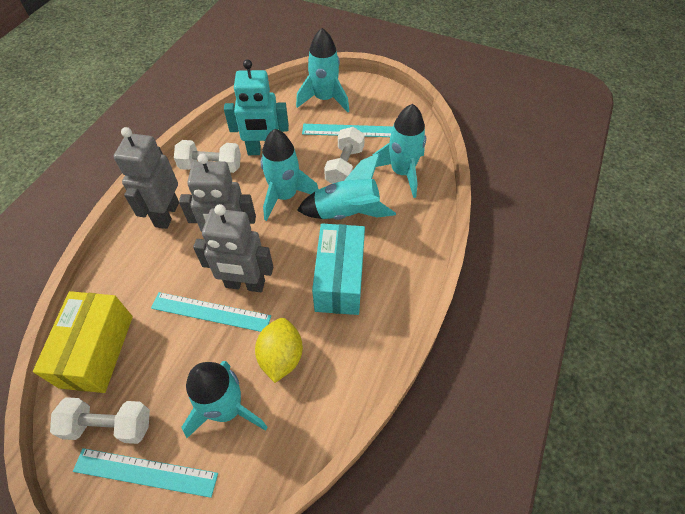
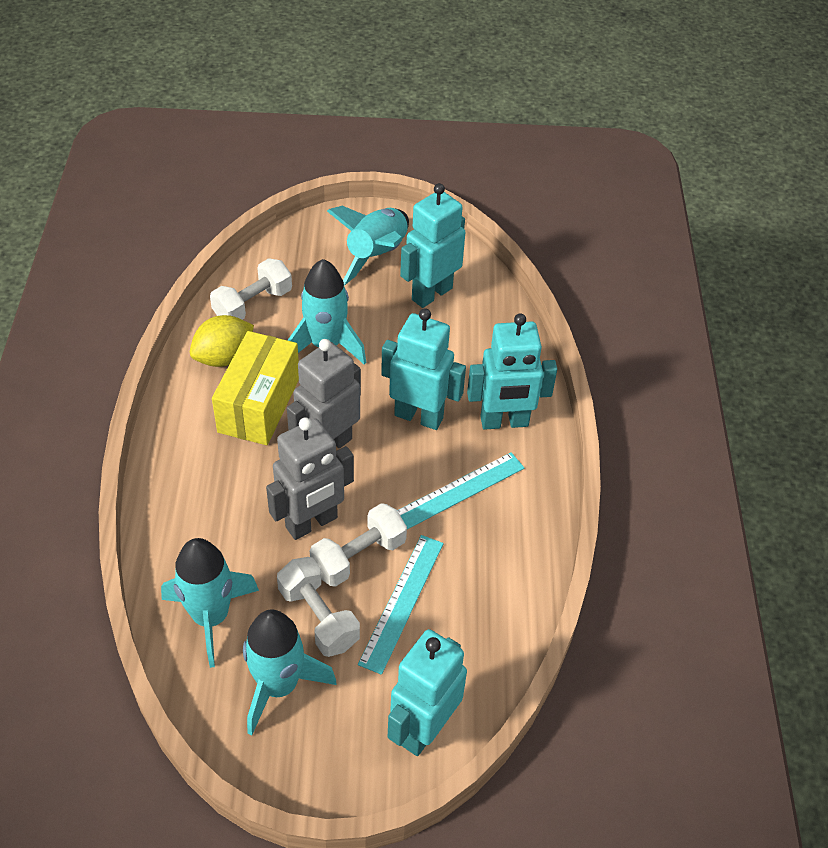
grey robot: 3 -> 2
turquoise box: 1 -> 0
turquoise robot: 1 -> 4
turquoise rocket: 5 -> 4
turquoise ruler: 3 -> 2

